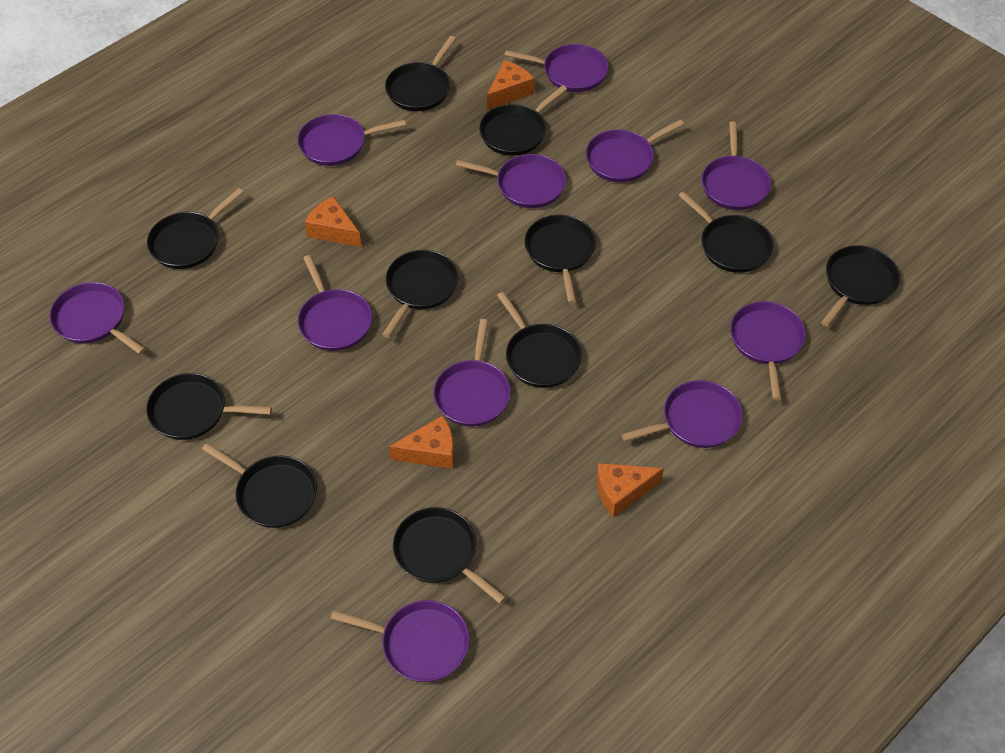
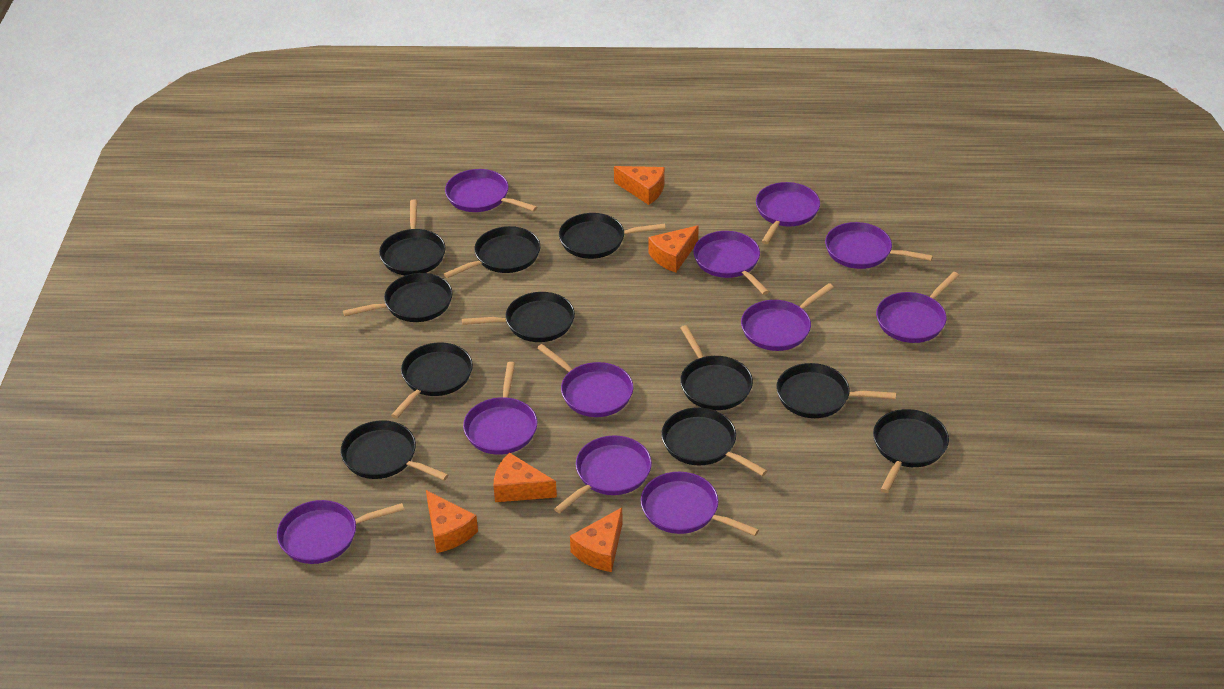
orange cheese: 4 -> 5

